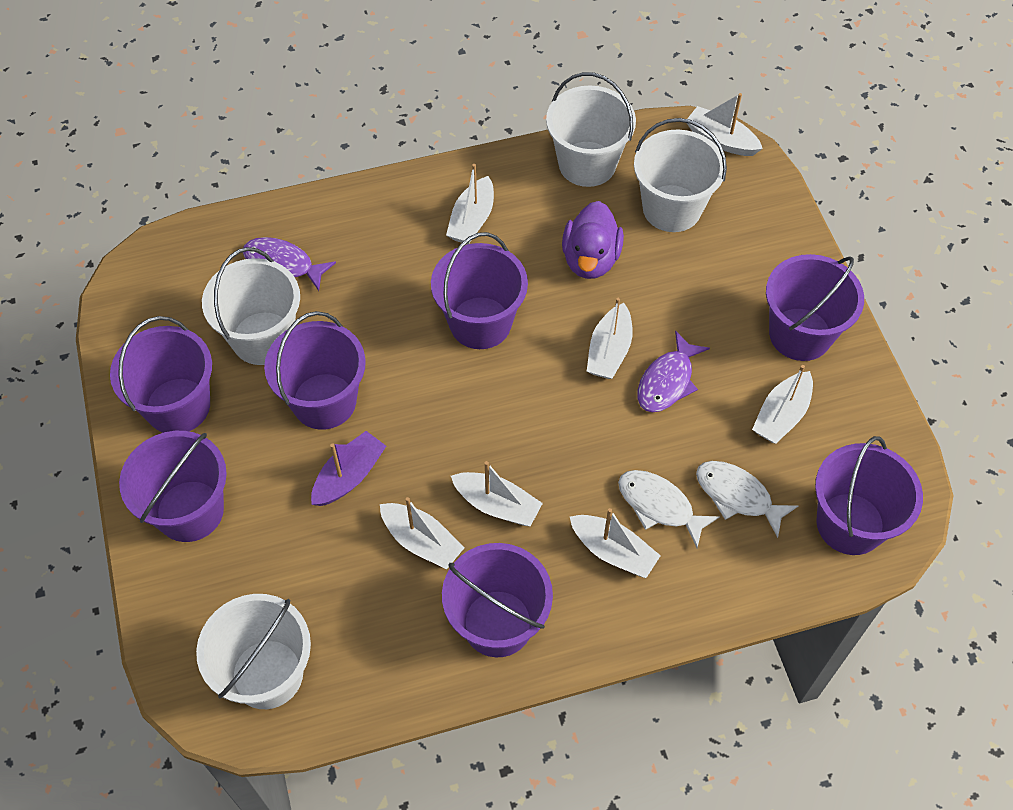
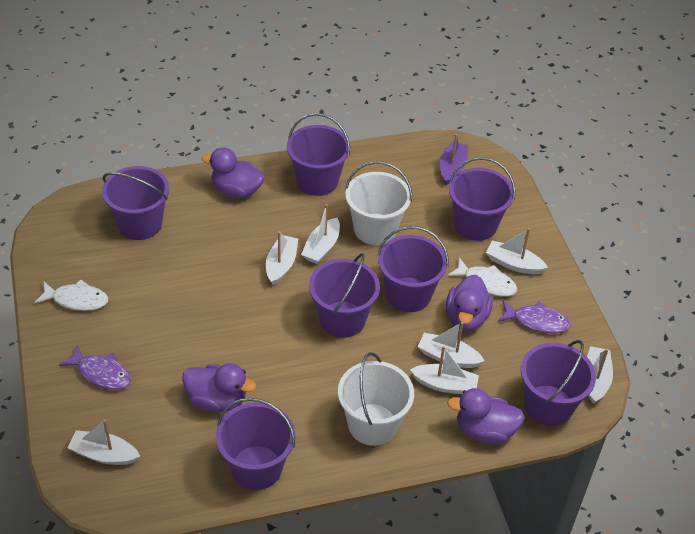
purple duck: 1 -> 4
white bucket: 4 -> 2

